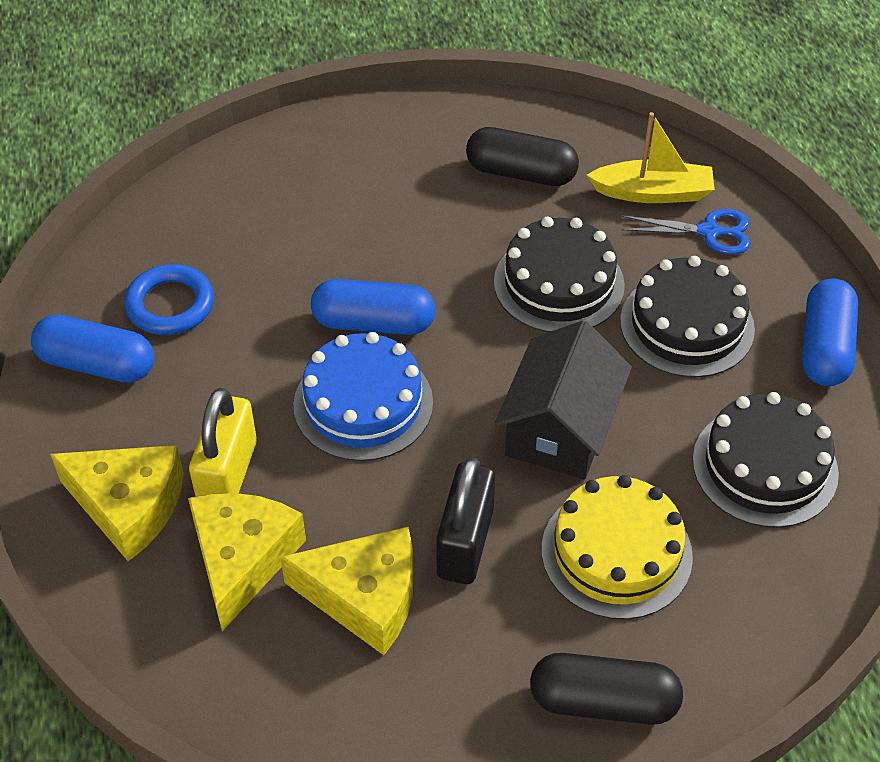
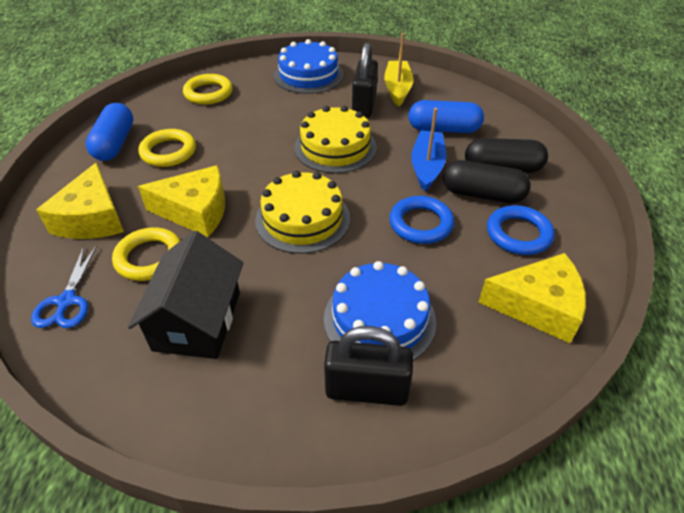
black cake: 3 -> 0
black padlock: 1 -> 2
blue boat: 0 -> 1
blue cake: 1 -> 2
blue capsule: 3 -> 2
blue ring: 1 -> 2
yellow cake: 1 -> 2
yellow padlock: 1 -> 0
yellow ring: 0 -> 3

